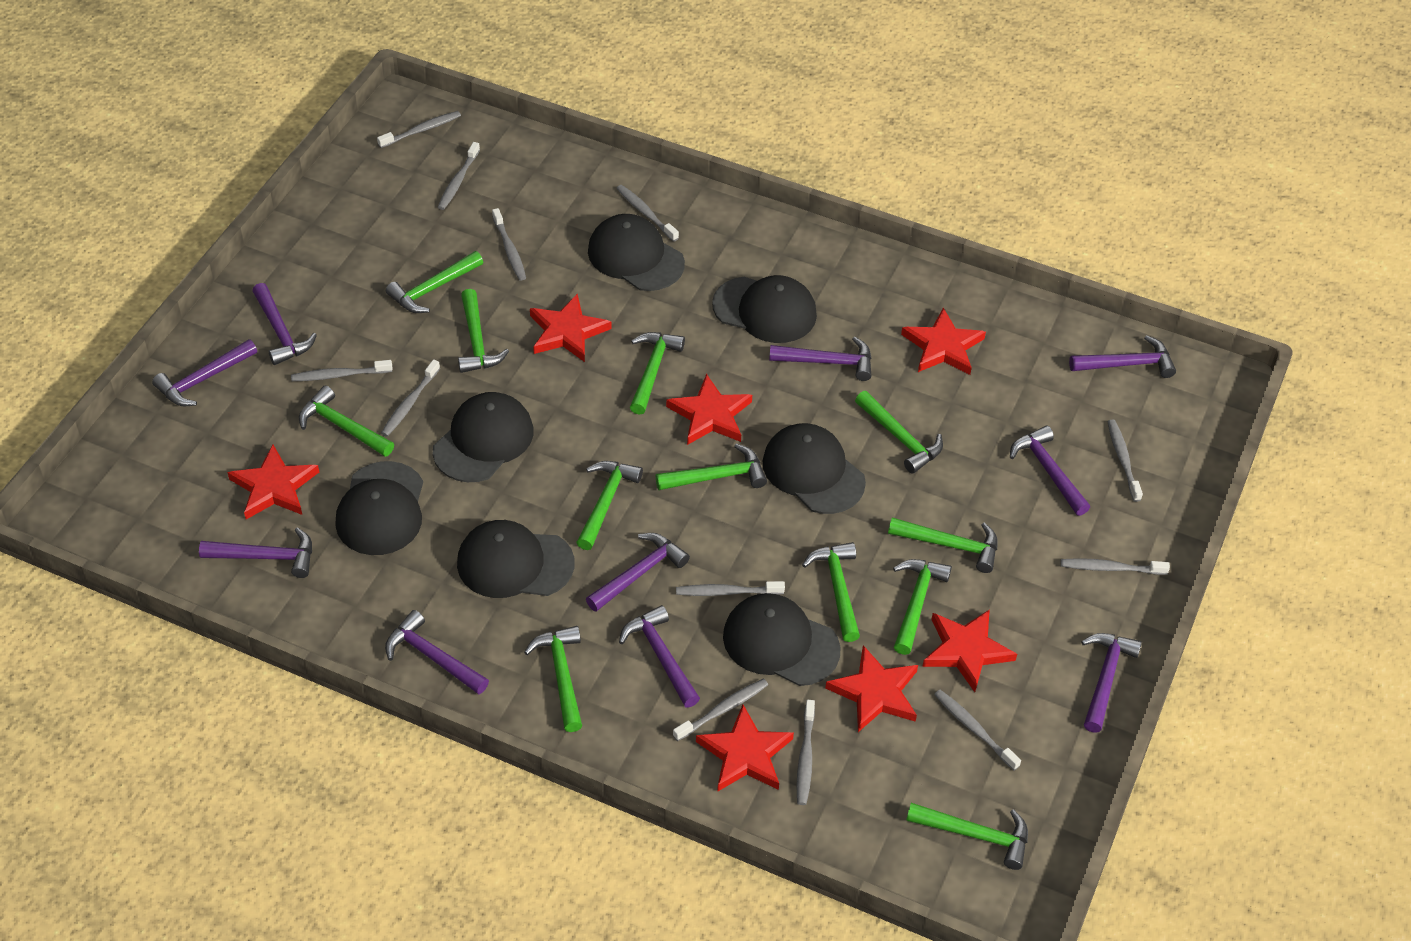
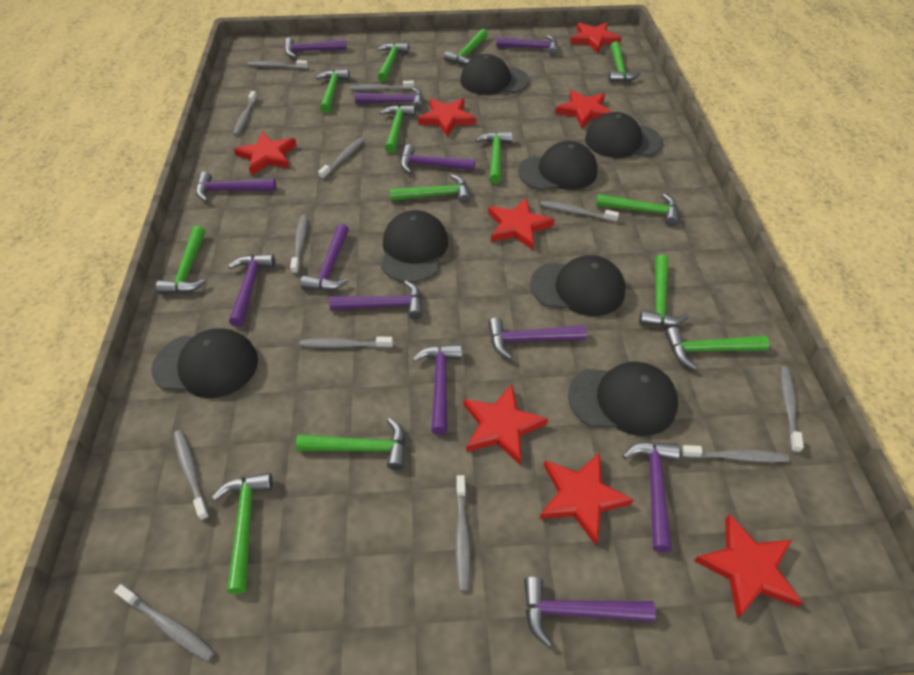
green hammer: 12 -> 13
purple hammer: 10 -> 12
red star: 7 -> 8

